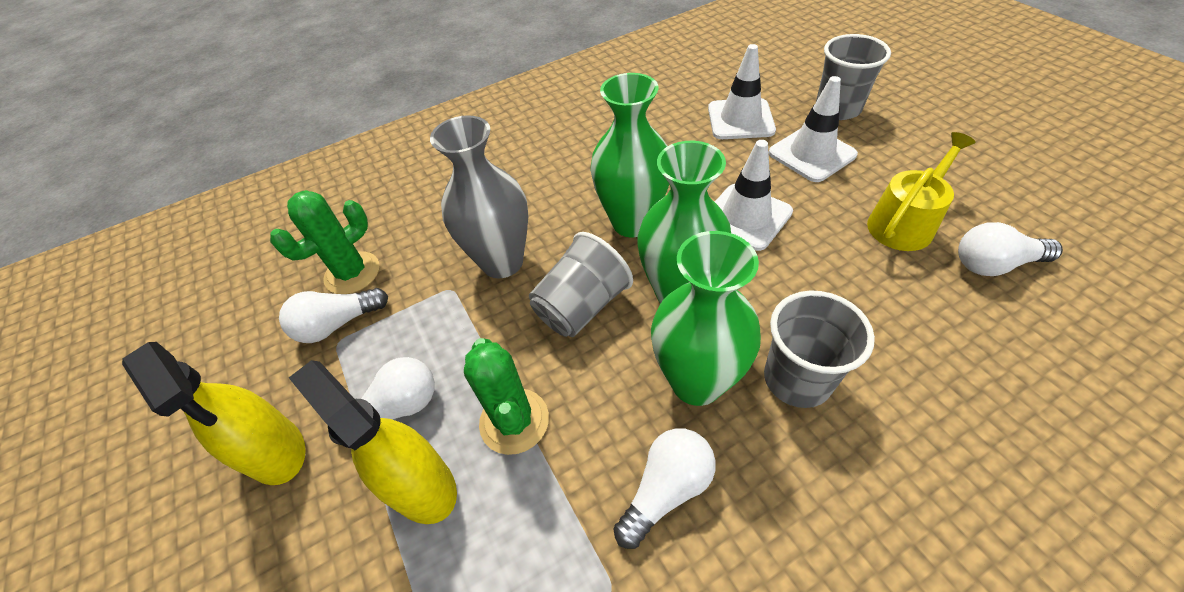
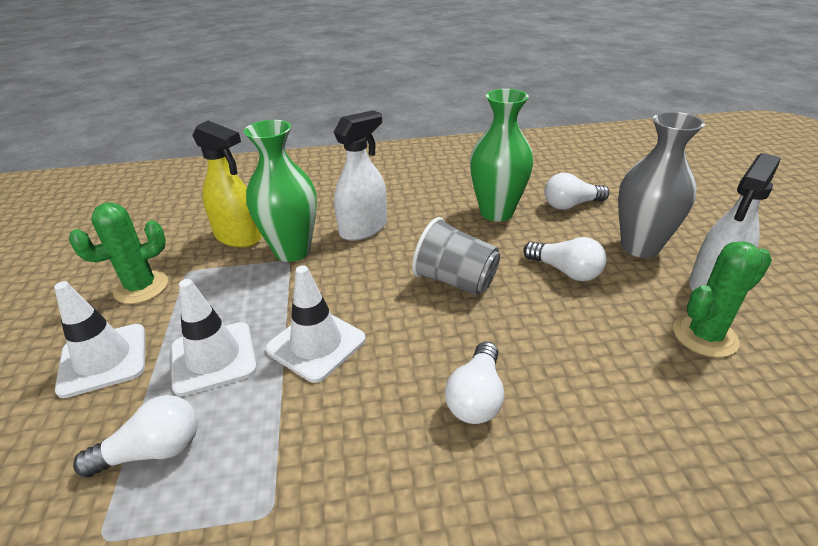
green vase: 3 -> 2
grey cup: 3 -> 1
white spray bottle: 0 -> 2
yellow spray bottle: 2 -> 1
yellow watering can: 1 -> 0

